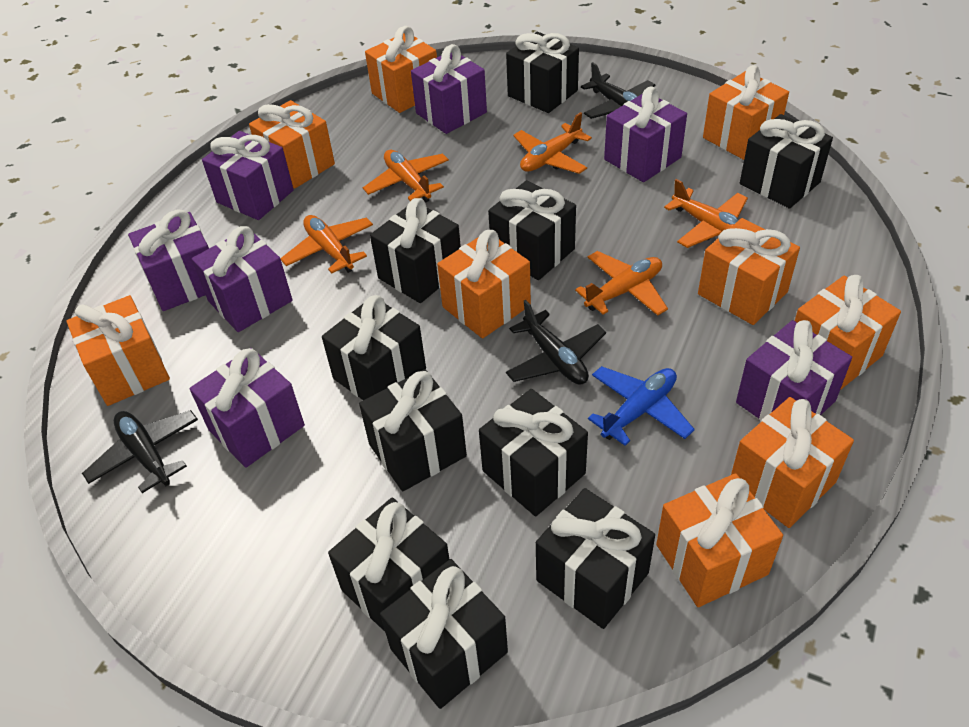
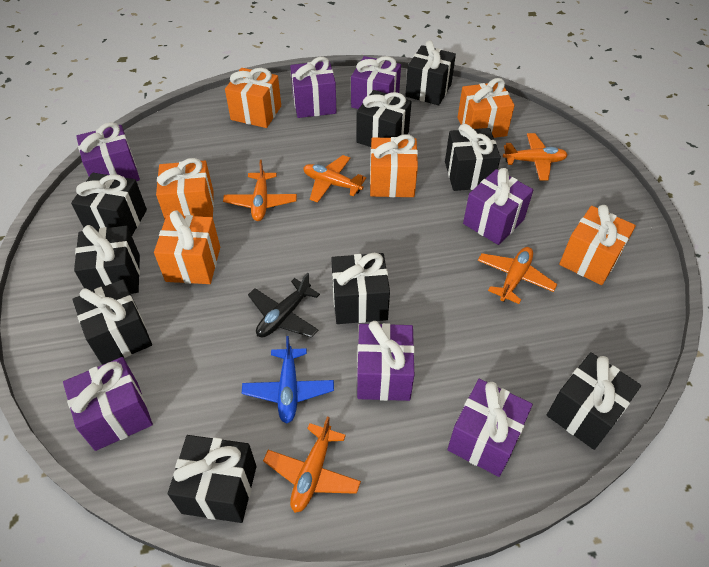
black gift: 10 -> 9
black plane: 3 -> 1
orange gift: 9 -> 6

